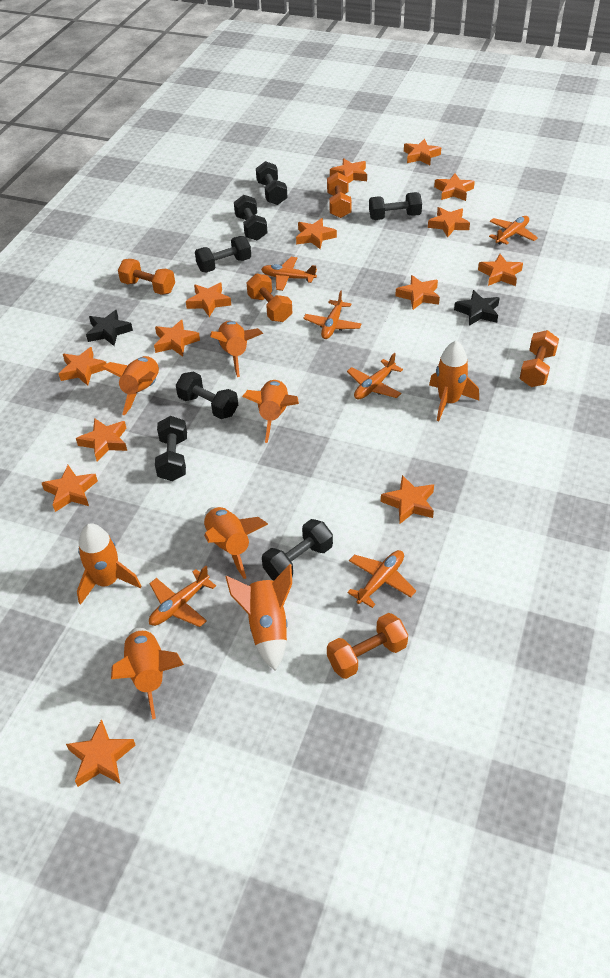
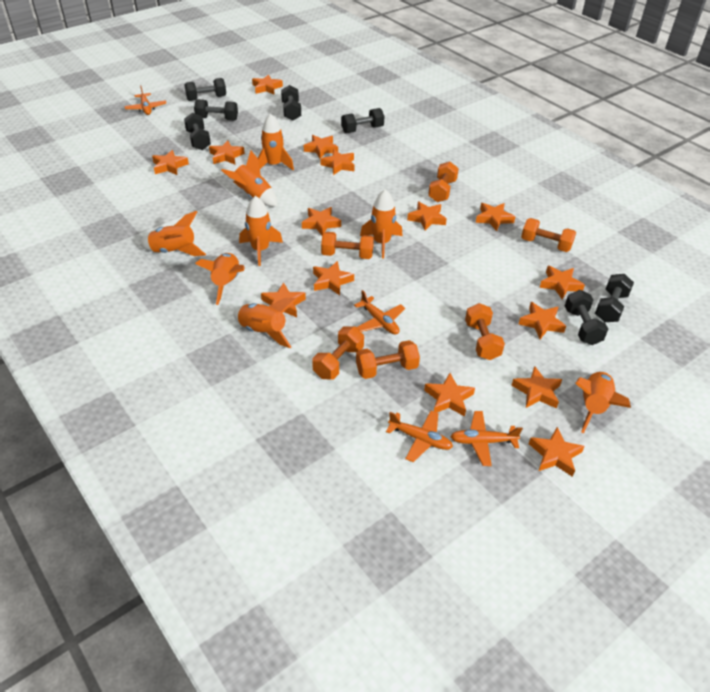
black star: 2 -> 0
orange dumbbell: 5 -> 6
orange plane: 6 -> 4
orange star: 14 -> 15

